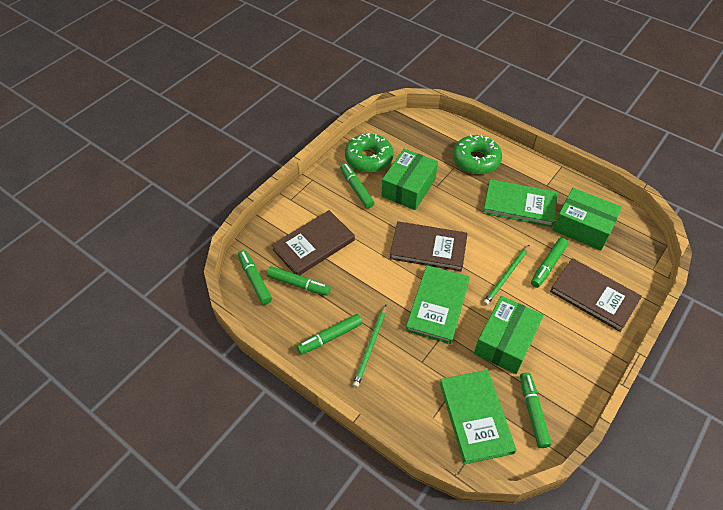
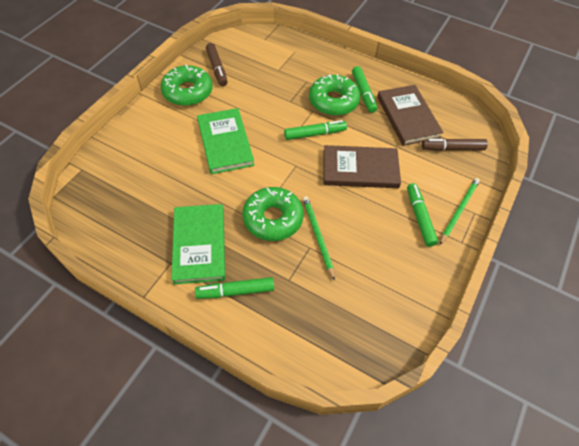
brown book: 3 -> 2
brown marker: 0 -> 2
green book: 3 -> 2
green box: 3 -> 0
green donut: 2 -> 3
green marker: 6 -> 4

